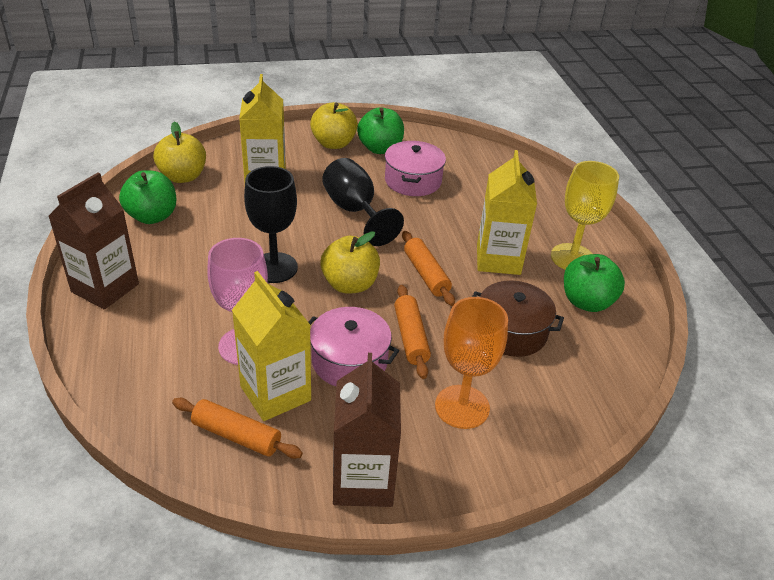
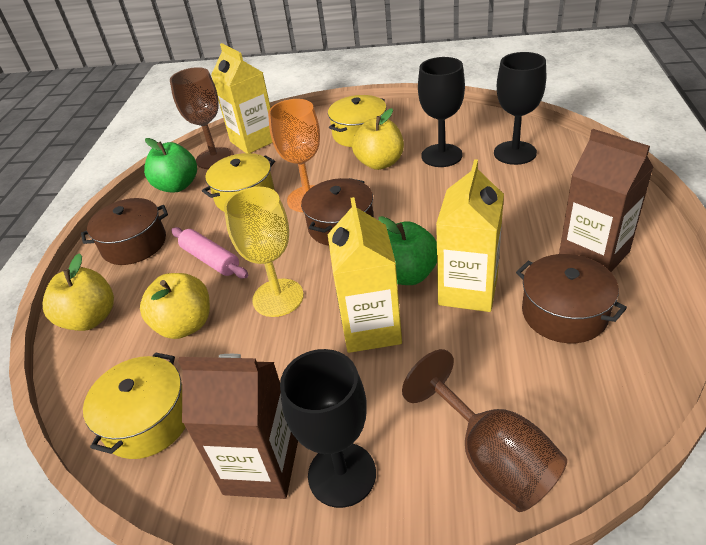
black goblet: 2 -> 3
brown goblet: 0 -> 2
brown pot: 1 -> 3
green apple: 3 -> 2
orange rolling pin: 3 -> 0
pink goblet: 1 -> 0
pink pot: 2 -> 0
pink rolling pin: 0 -> 1
yellow pot: 0 -> 3

